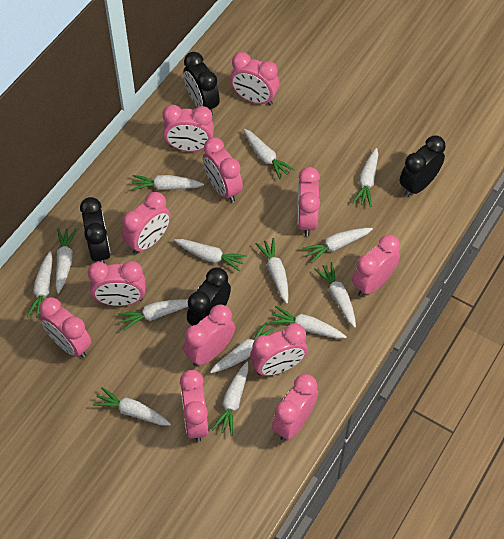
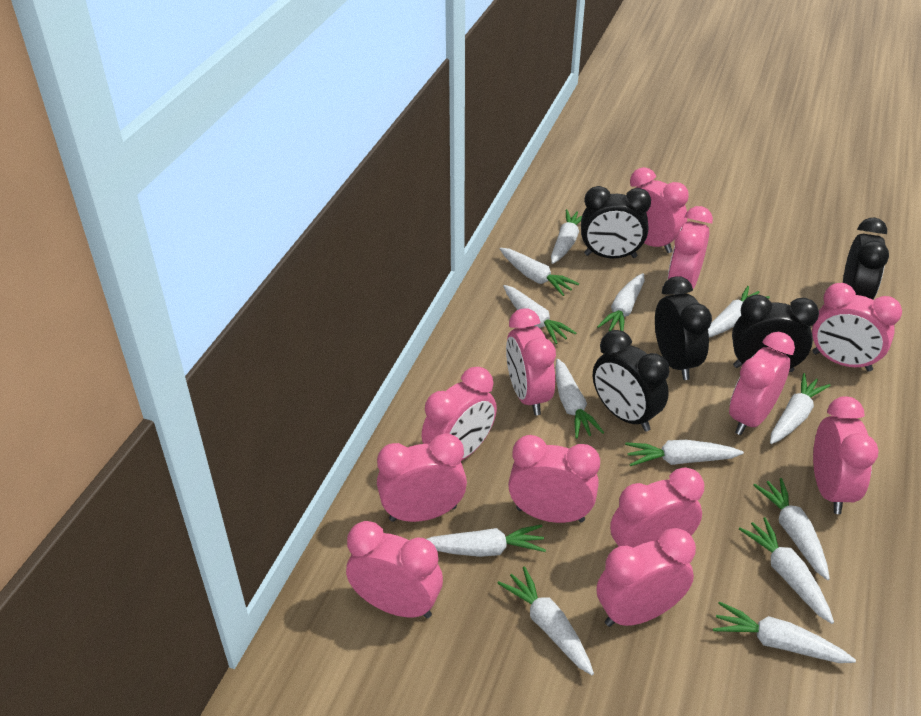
black clock: 4 -> 5
white carrot: 14 -> 13

